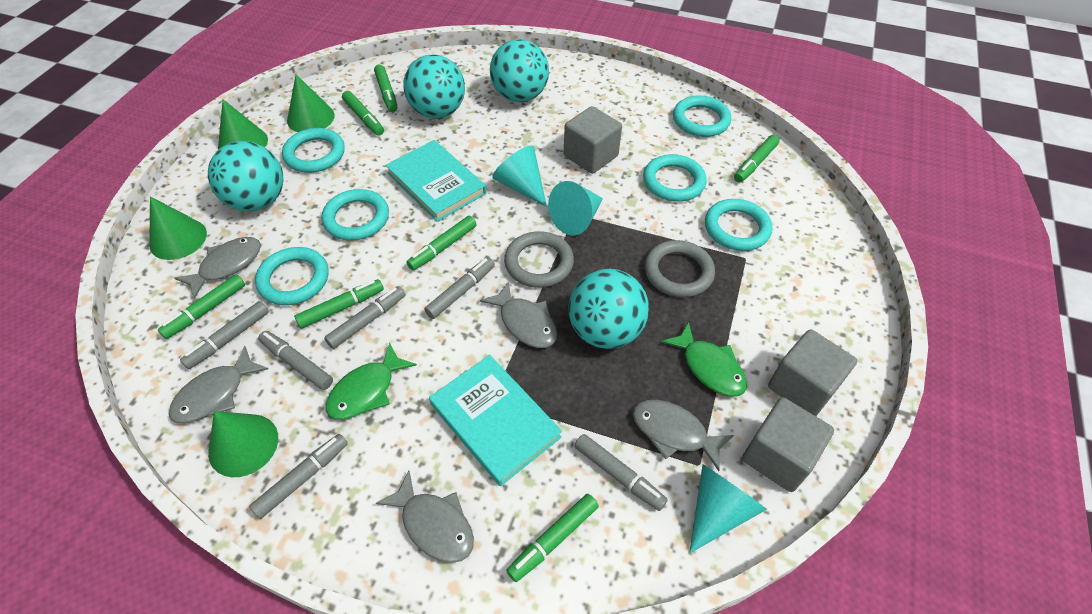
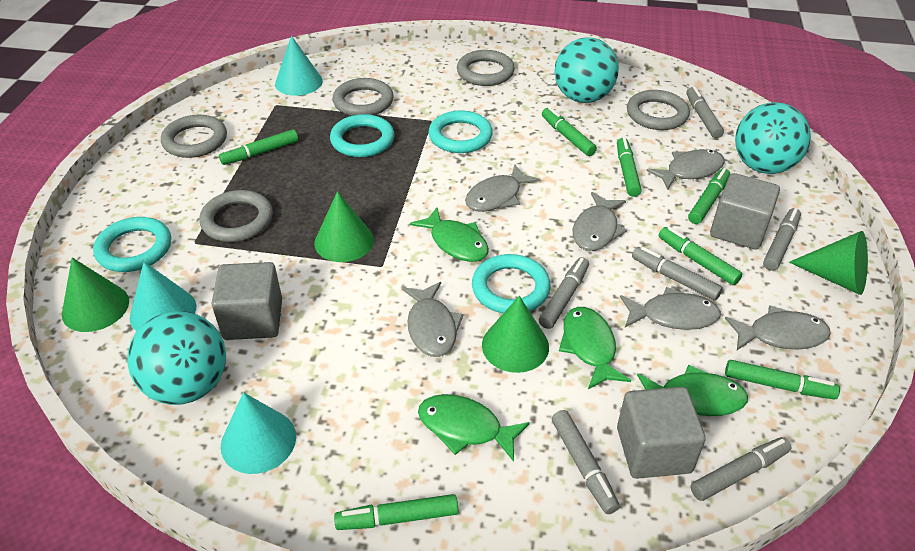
green fish: 2 -> 4
grey fish: 5 -> 6
grey ring: 2 -> 5
turquoise ball: 4 -> 3
turquoise book: 2 -> 0
turquoise ring: 6 -> 4

